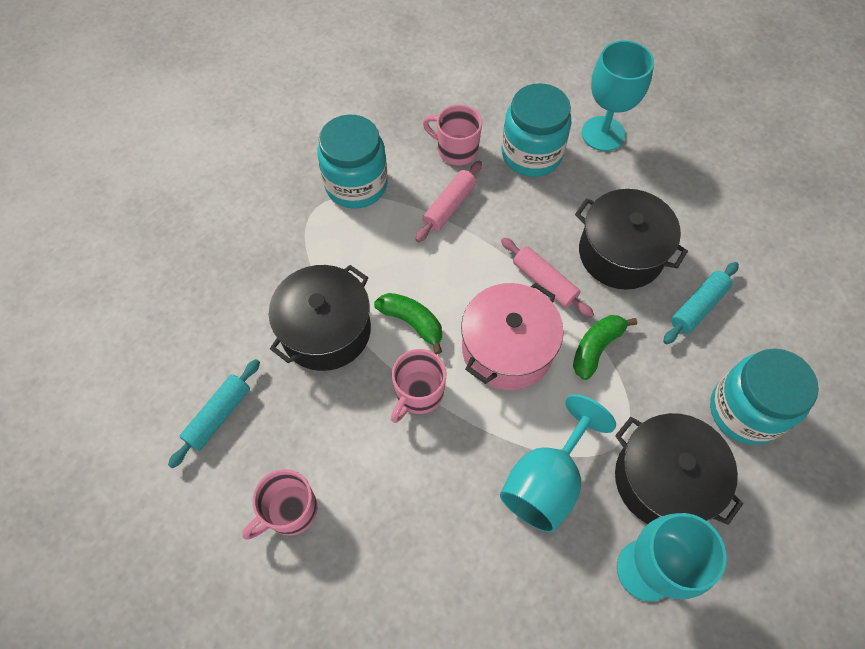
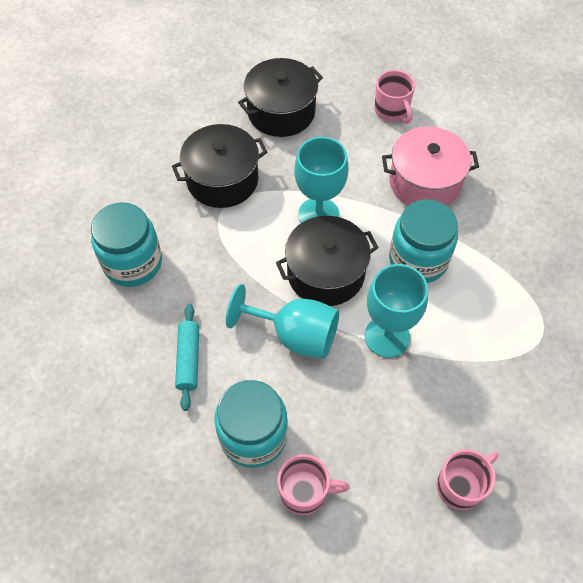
green banana: 2 -> 0
pink rolling pin: 2 -> 0
turquoise rolling pin: 2 -> 1

